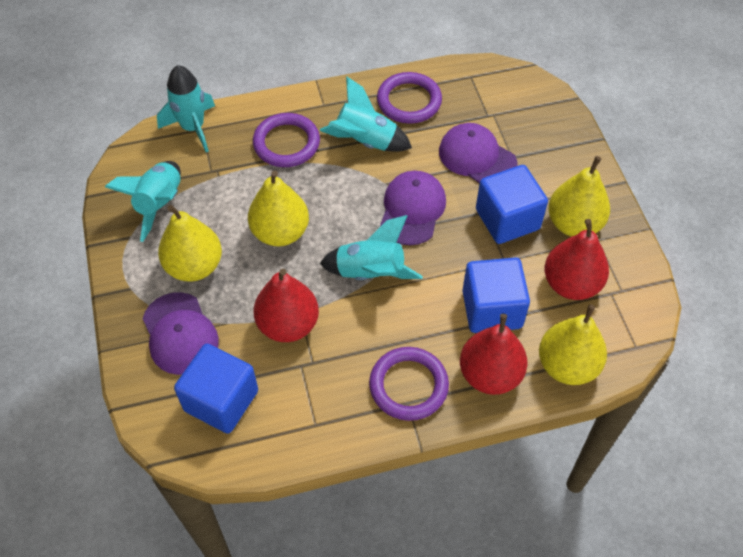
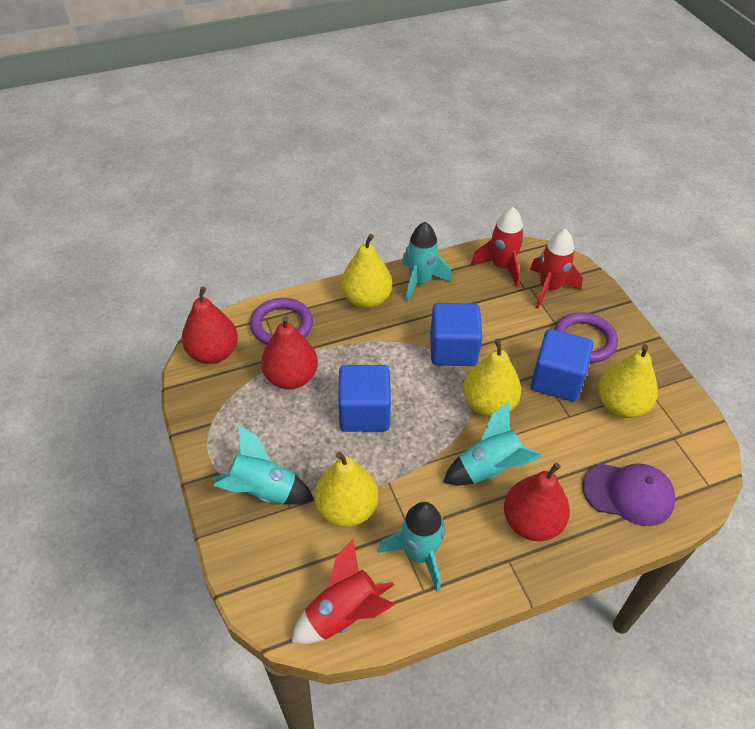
purple cap: 3 -> 1
purple ring: 3 -> 2
red rocket: 0 -> 3

